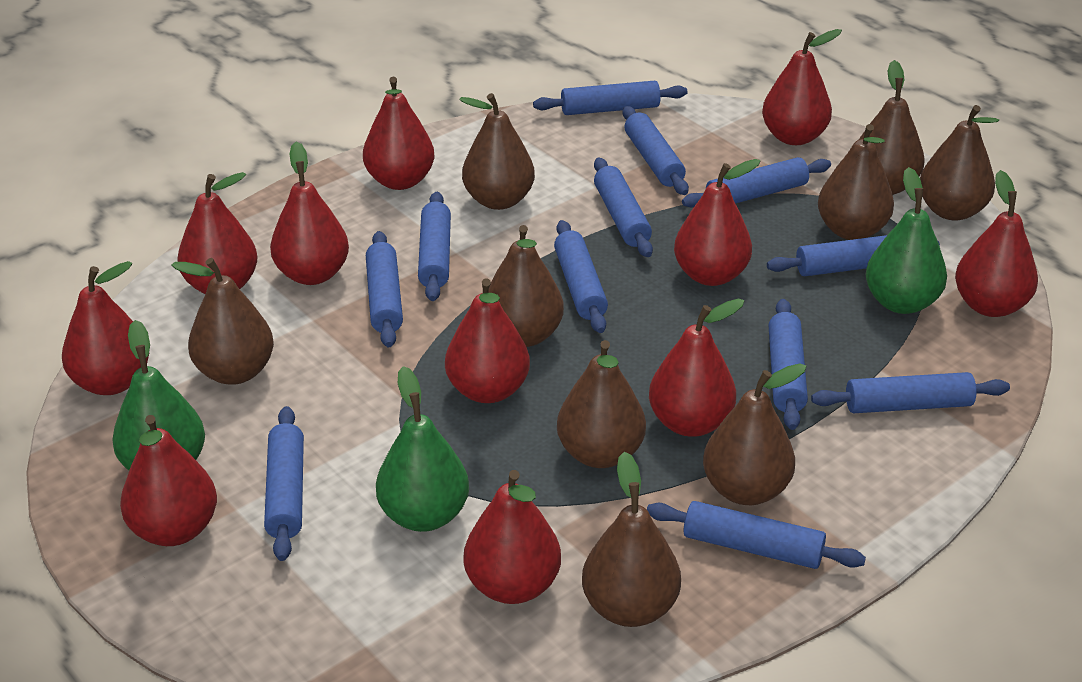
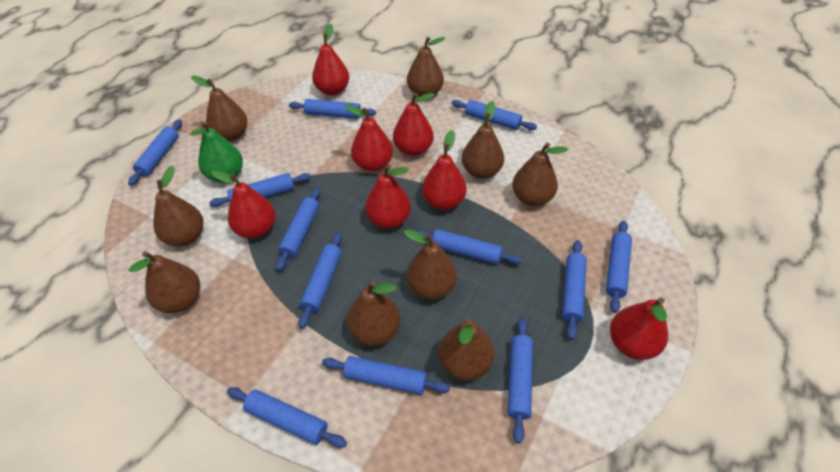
green pear: 3 -> 1
red pear: 11 -> 7

